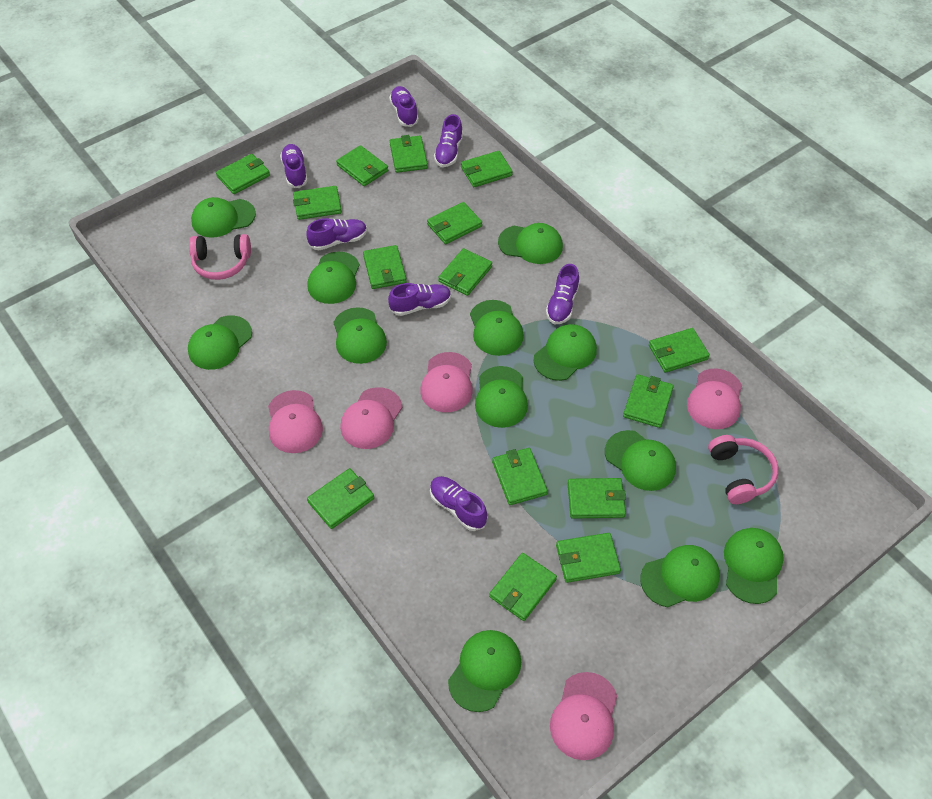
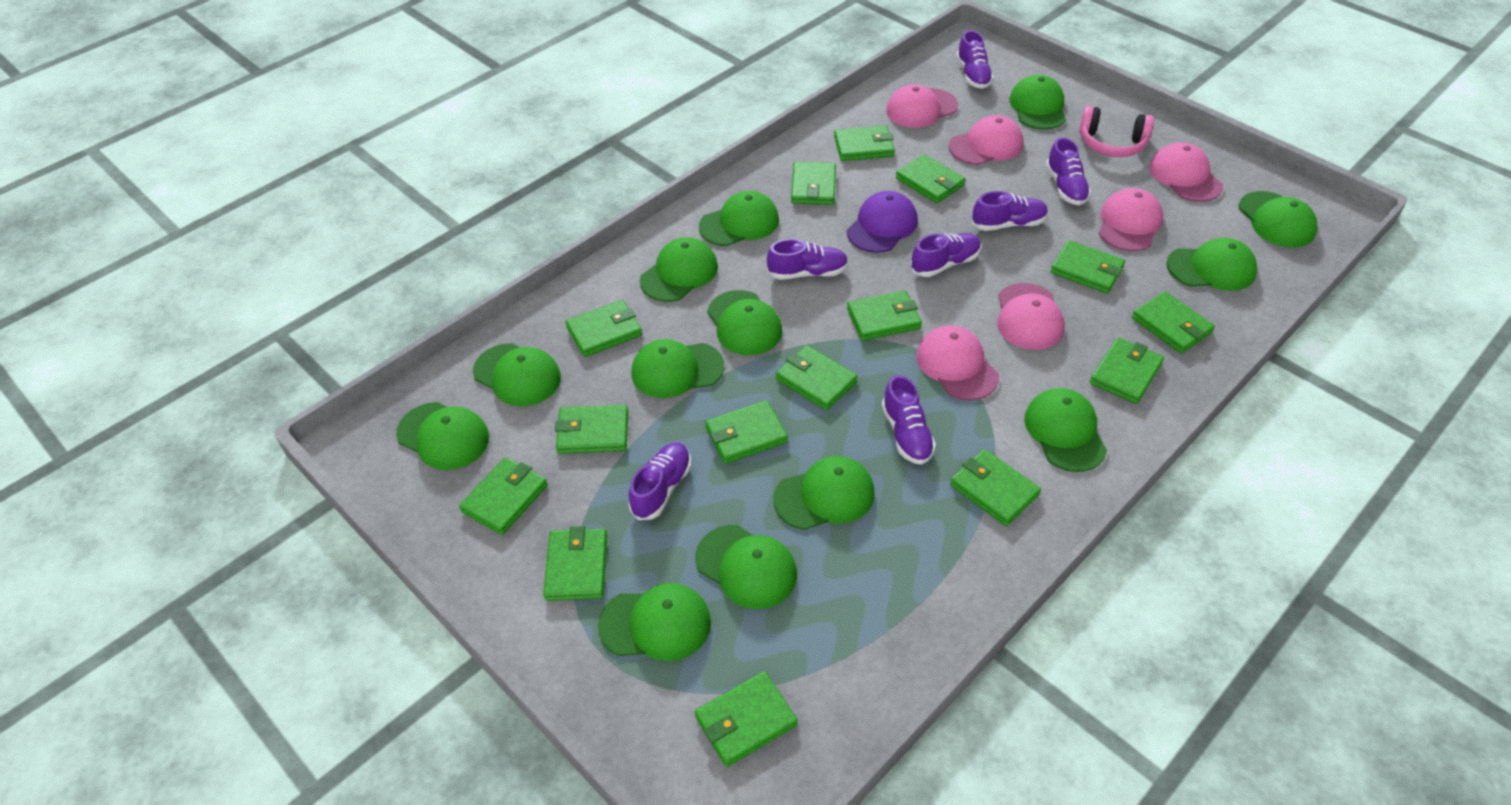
green cap: 12 -> 13
pink cap: 5 -> 6
pink headphones: 2 -> 1
purple cap: 0 -> 1

